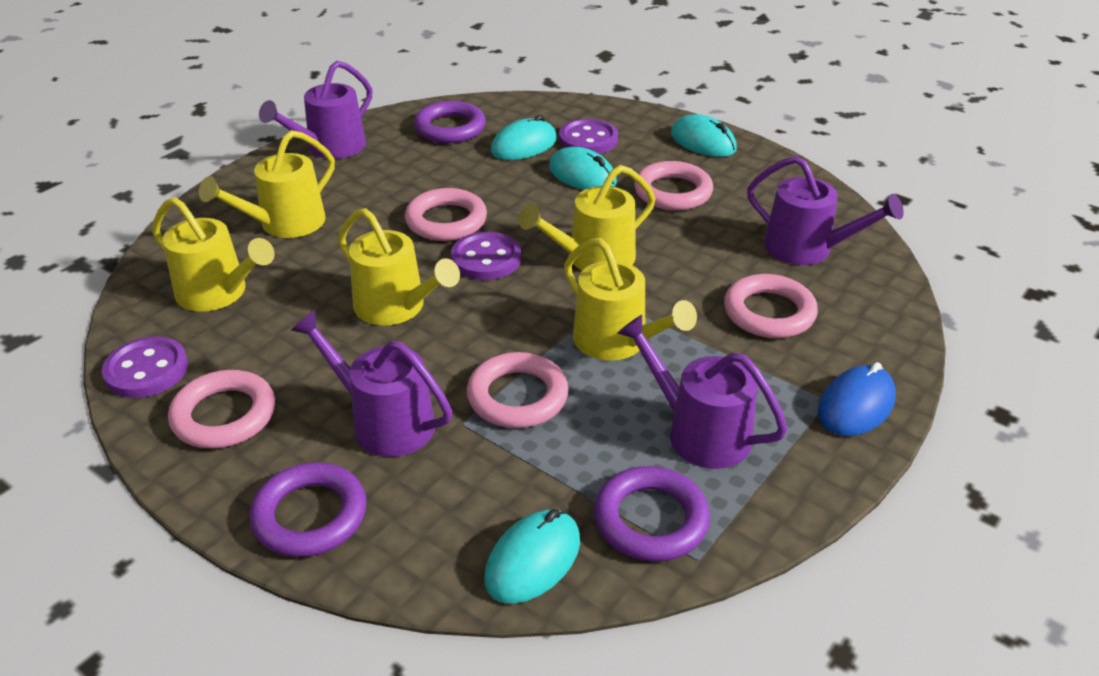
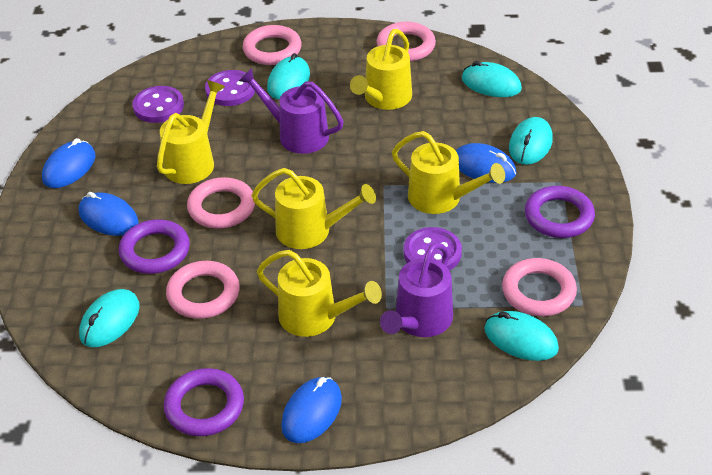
blue mouse: 1 -> 4
purple watering can: 4 -> 2
turquoise mouse: 4 -> 5

